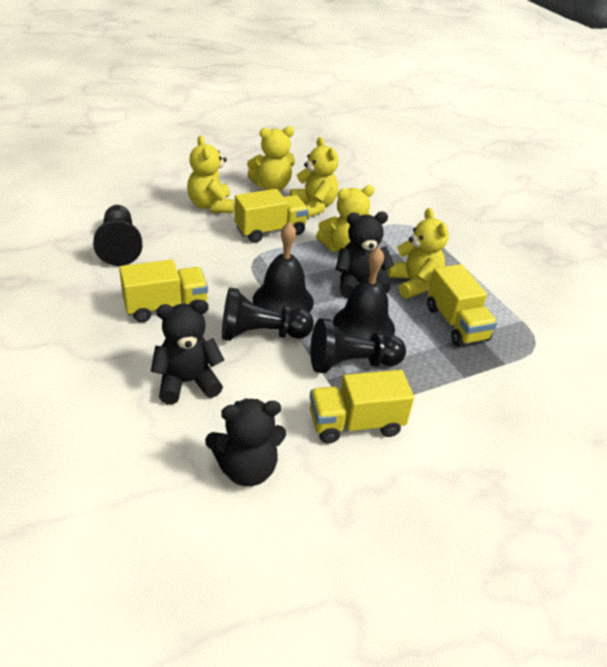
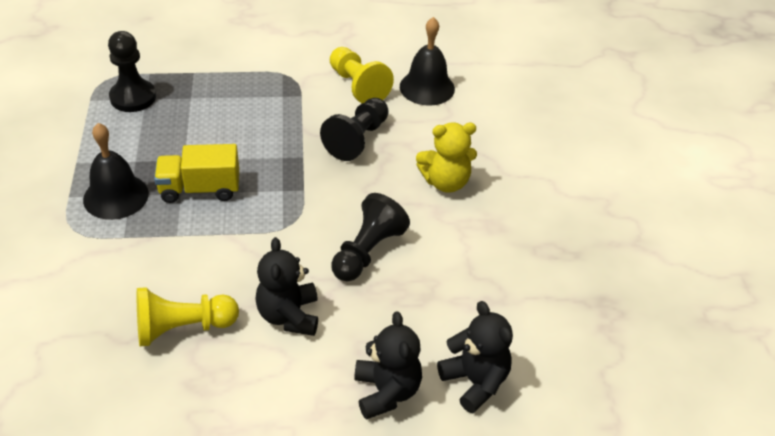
yellow pawn: 0 -> 2
yellow teddy bear: 5 -> 1
yellow truck: 4 -> 1

